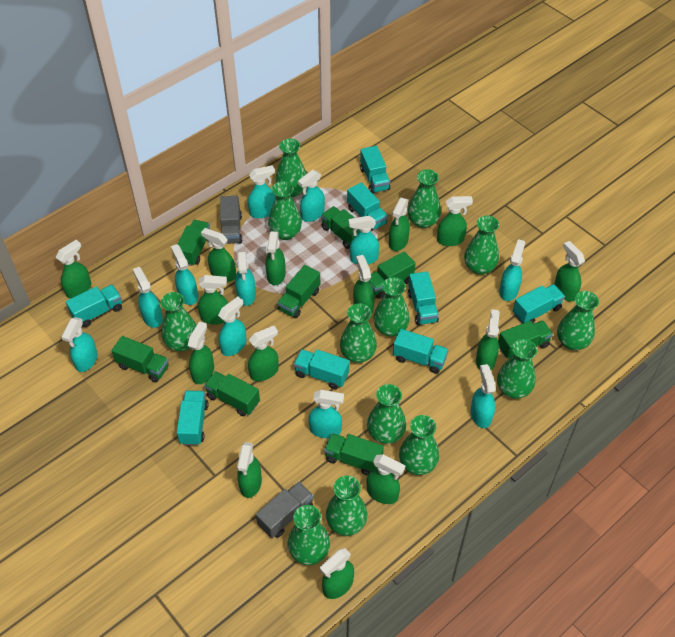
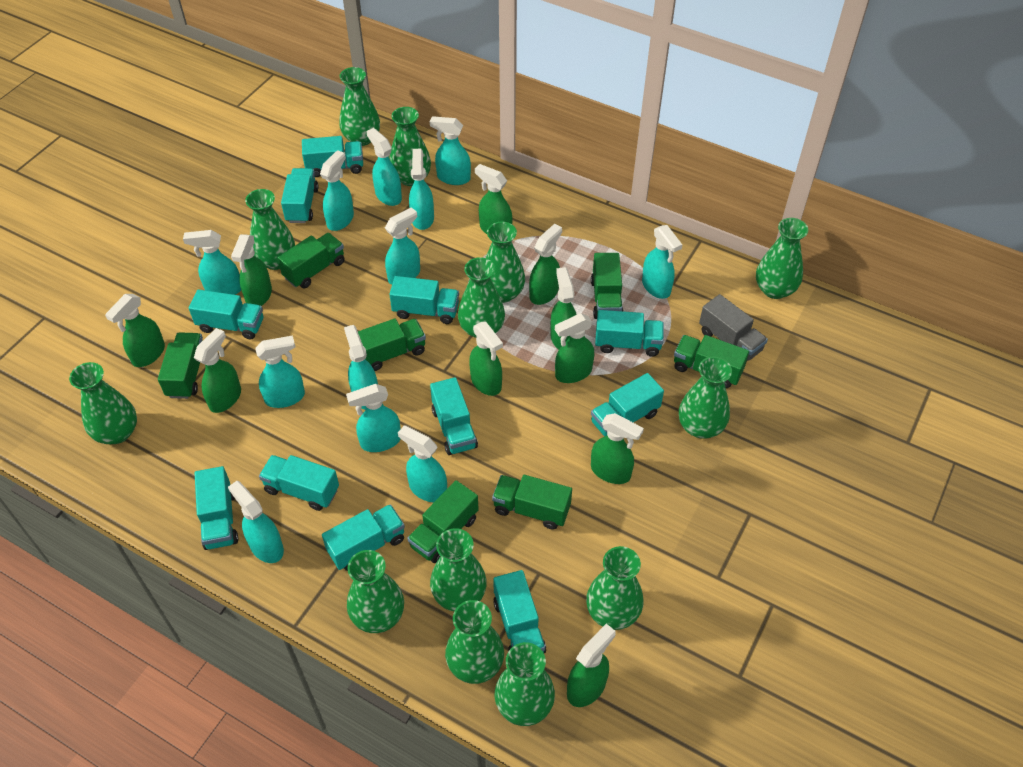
green spray bottle: 14 -> 10
green truck: 8 -> 7
grey truck: 2 -> 1
turquoise spray bottle: 11 -> 12
turquoise truck: 8 -> 11

